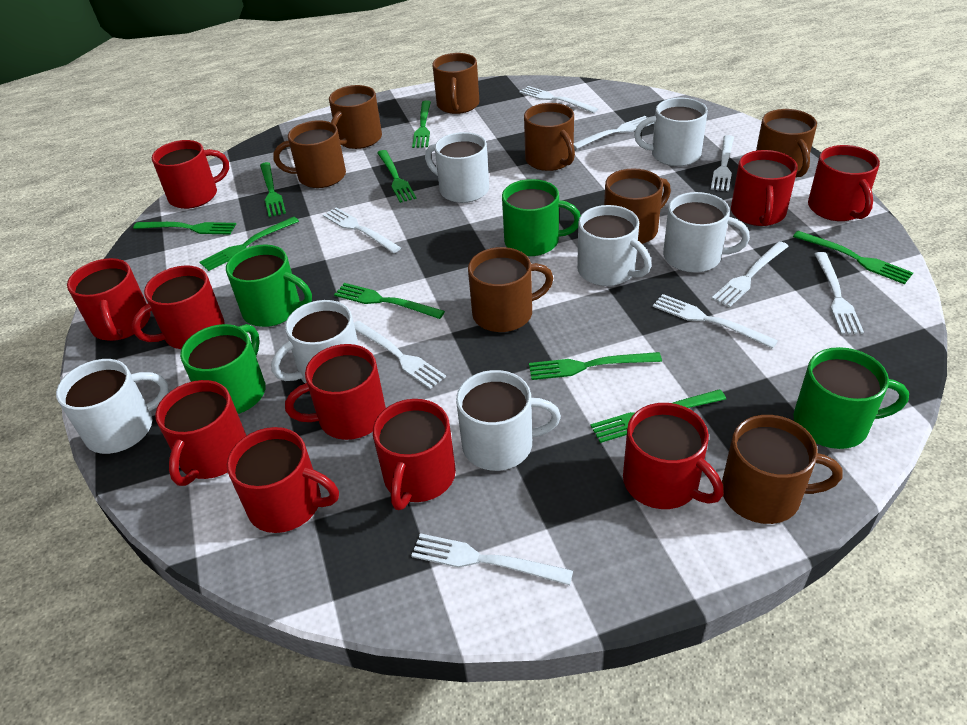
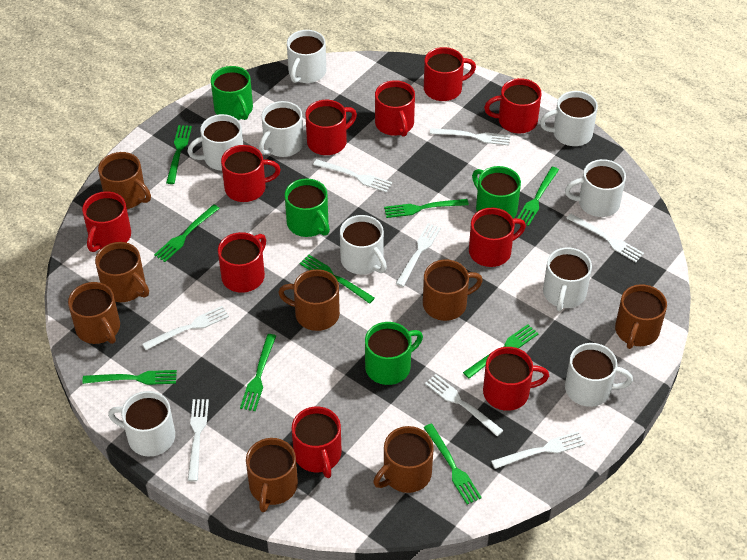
white fork: 9 -> 8
white mug: 7 -> 9

